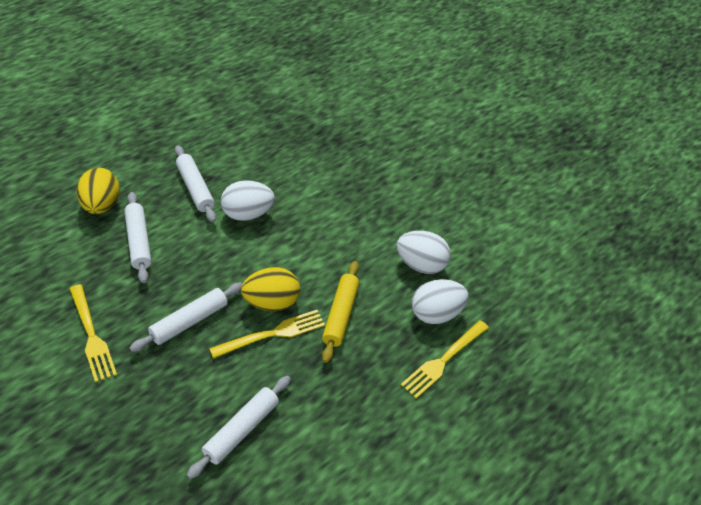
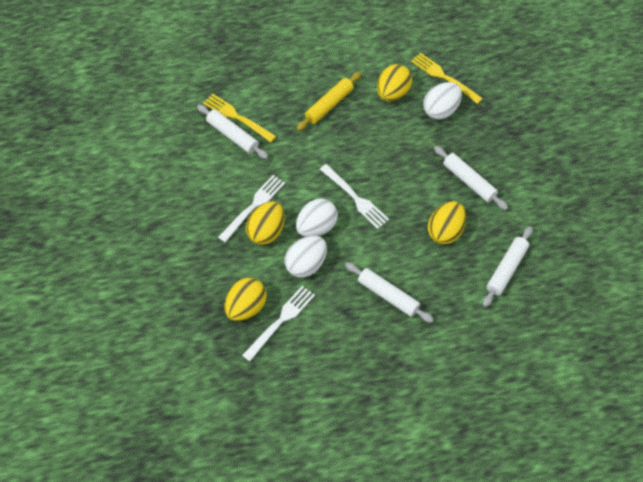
white fork: 0 -> 3
yellow egg: 2 -> 4
yellow fork: 3 -> 2

